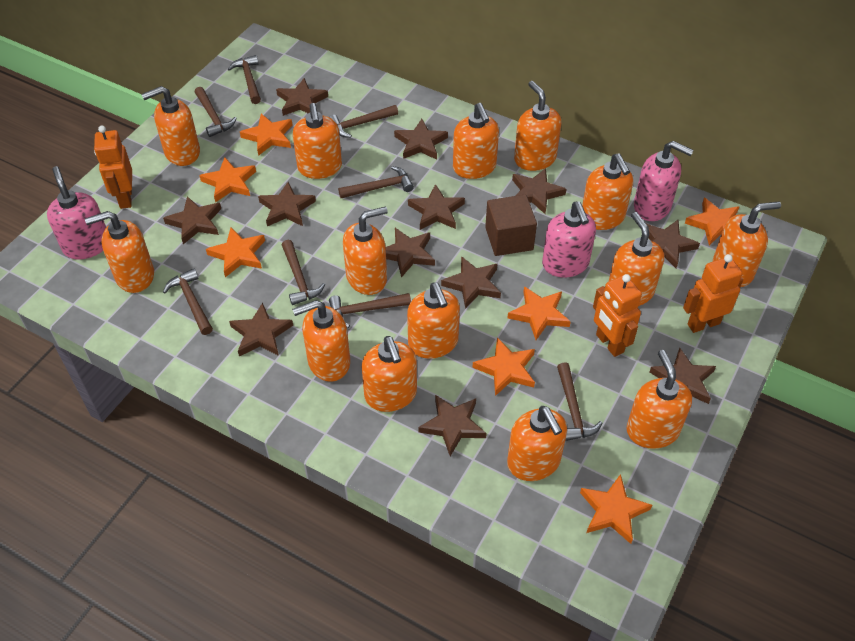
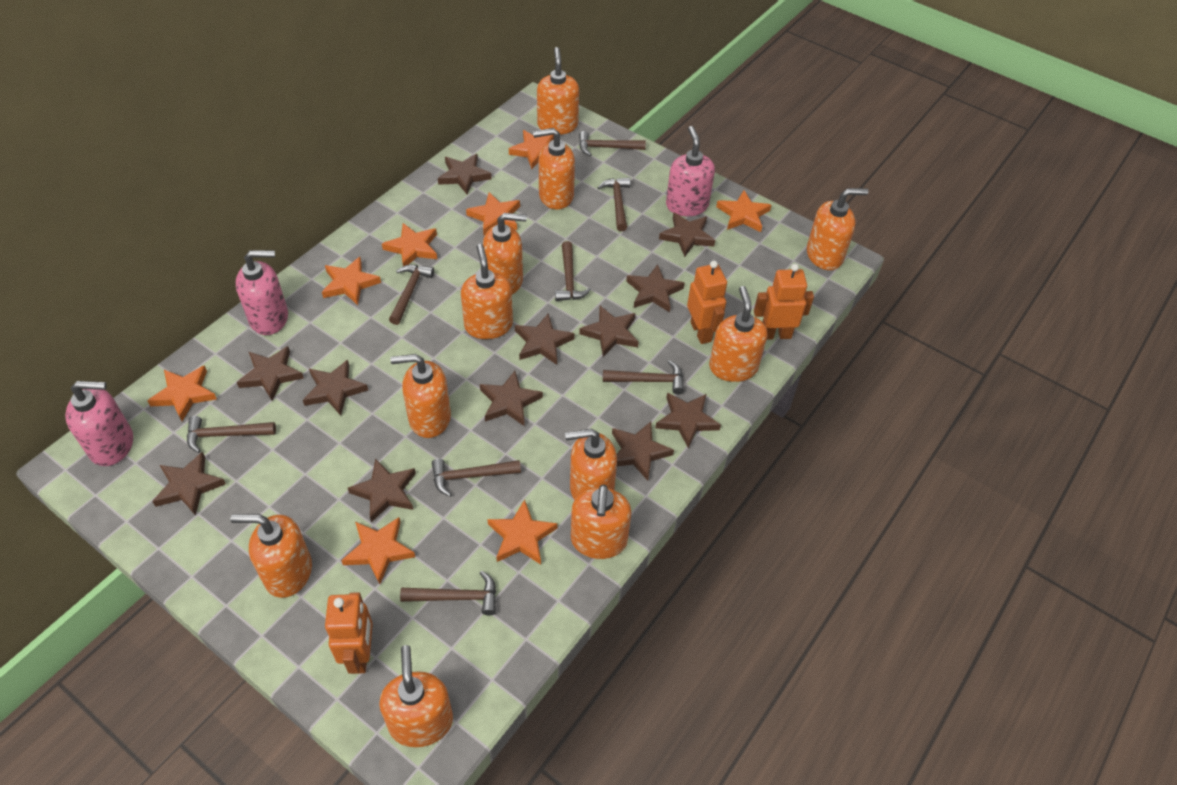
brown cube: 1 -> 0
orange soap dispenser: 14 -> 11
orange star: 7 -> 8

